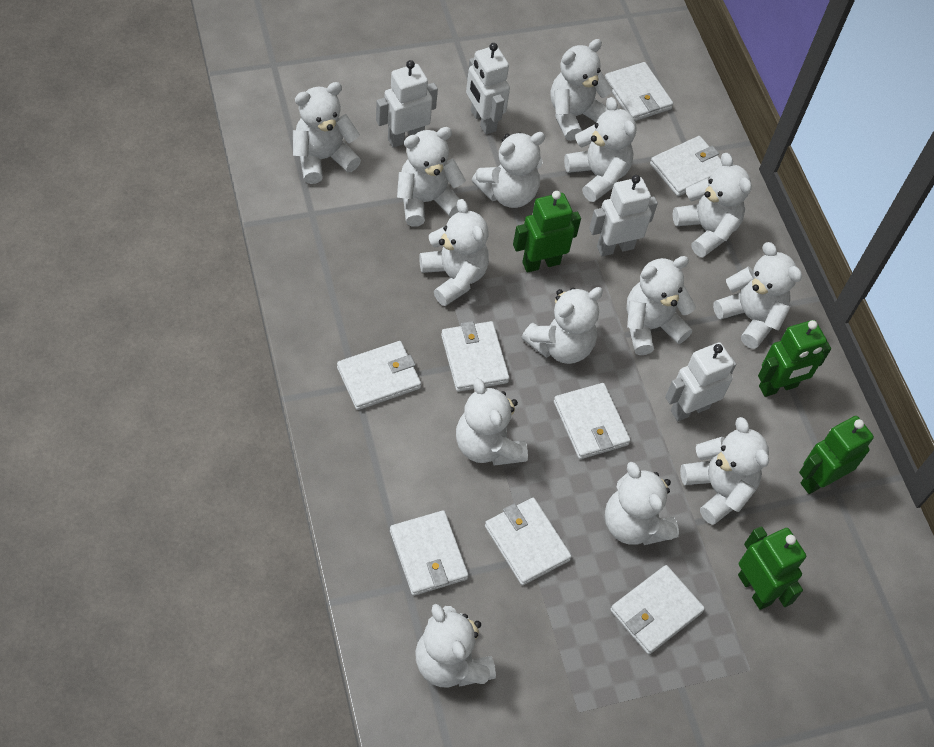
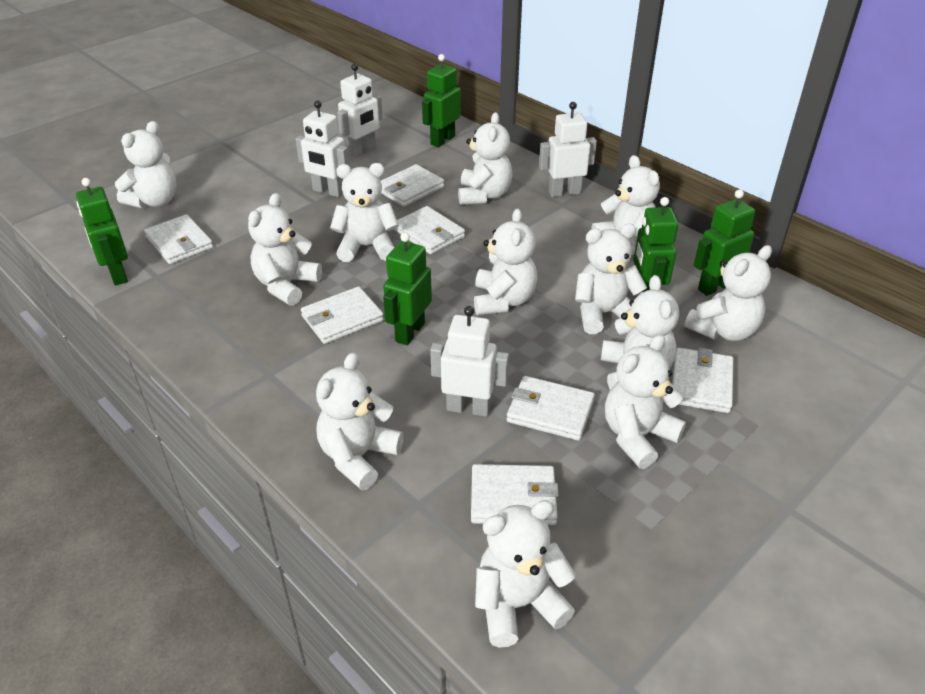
green robot: 4 -> 5
white teddy bear: 14 -> 12
white wallet: 8 -> 7

